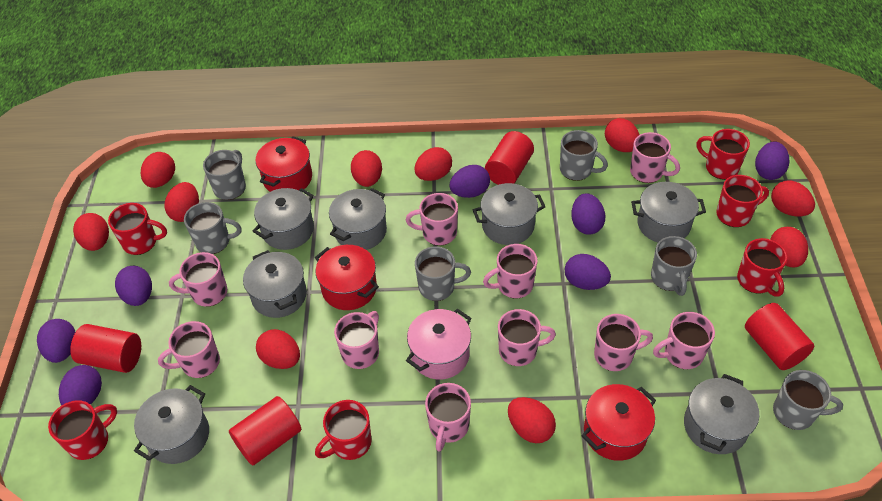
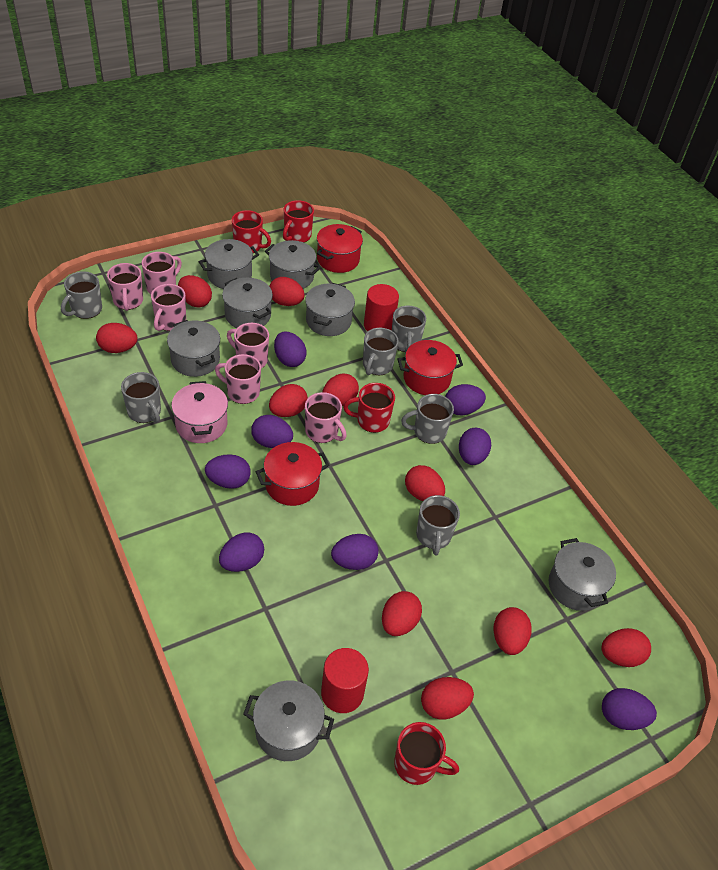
pink mug: 10 -> 6
purple egg: 7 -> 8
red cylinder: 4 -> 2
red mug: 6 -> 4

